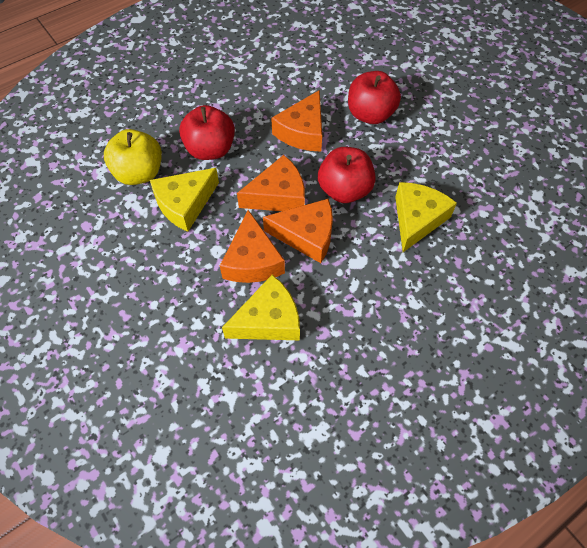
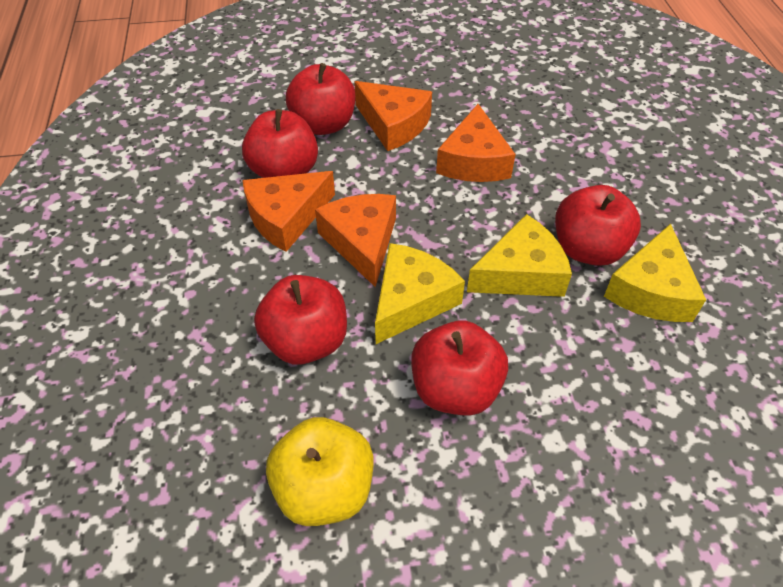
red apple: 3 -> 5

